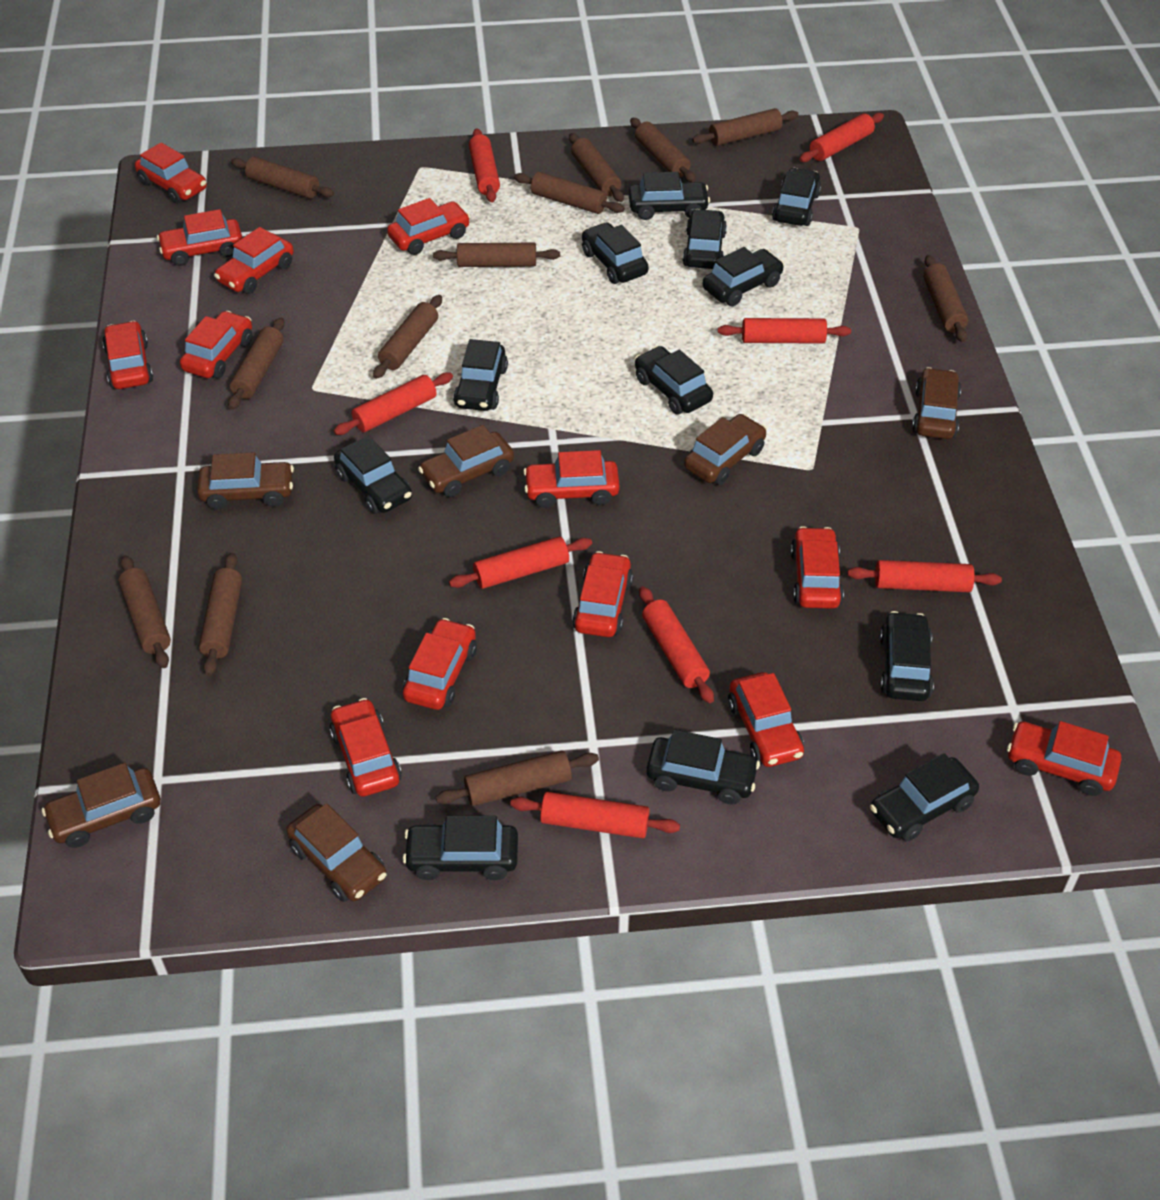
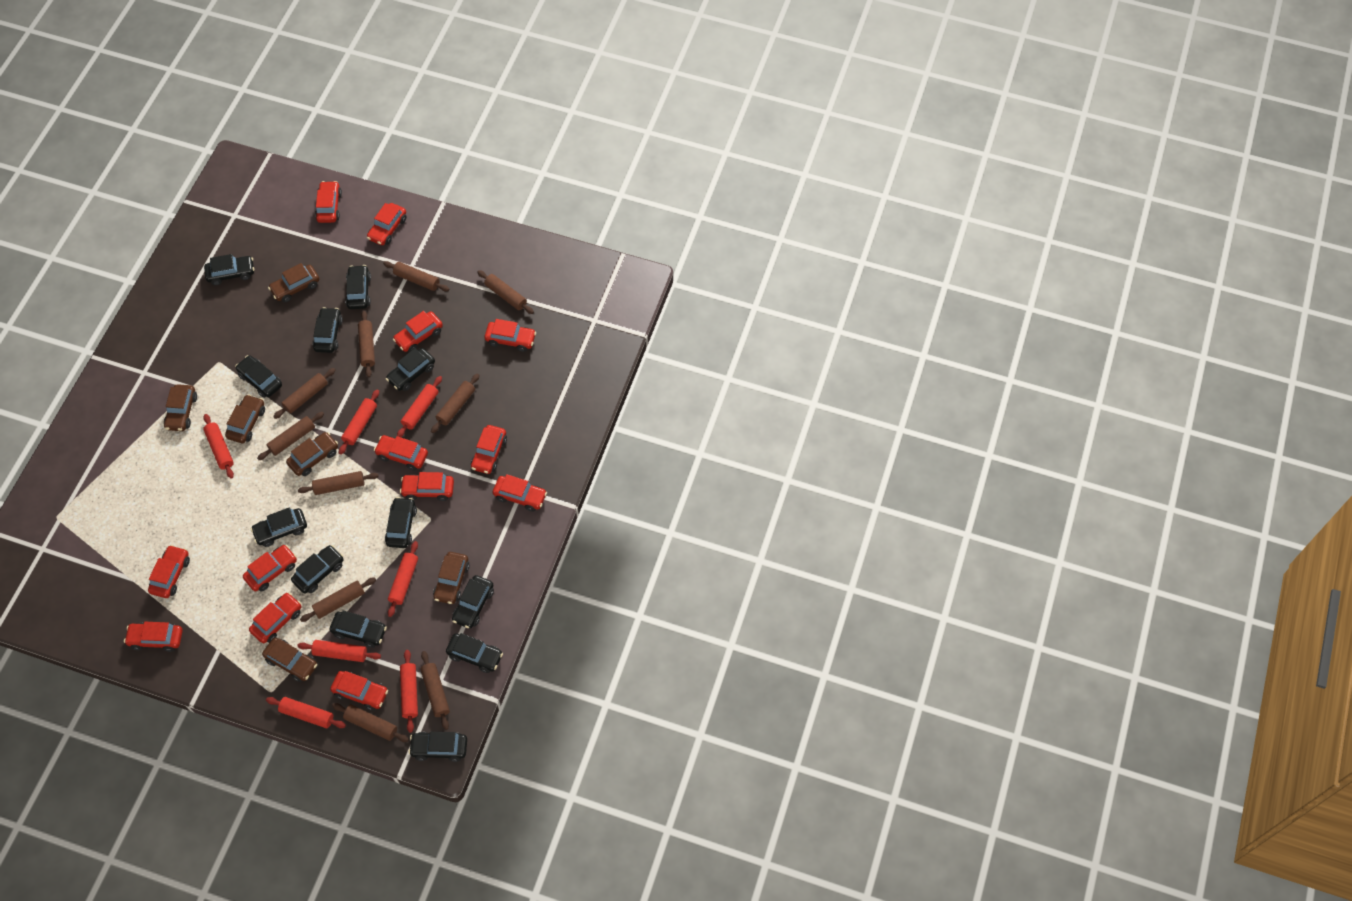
brown rolling pin: 12 -> 10
red rolling pin: 8 -> 7

